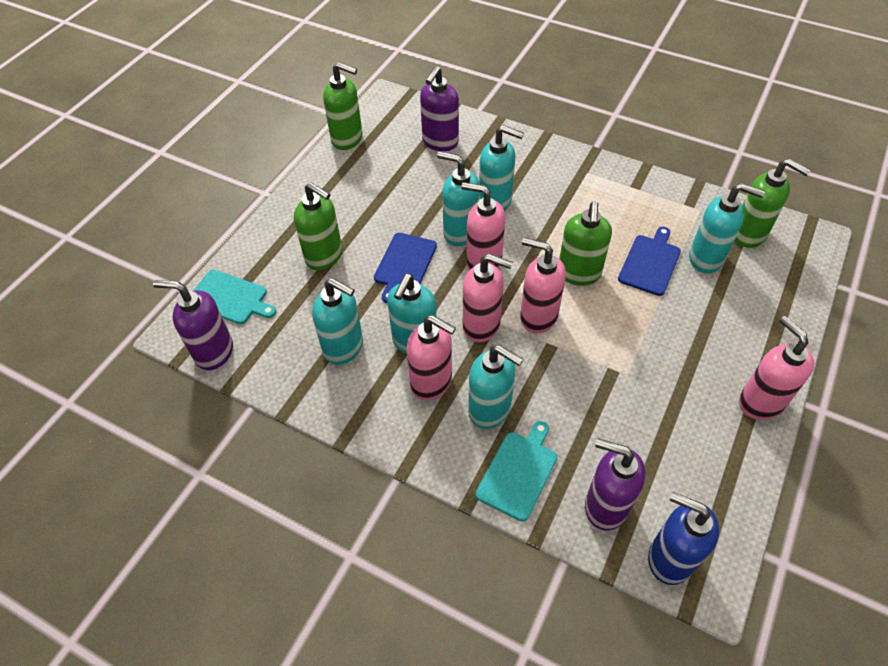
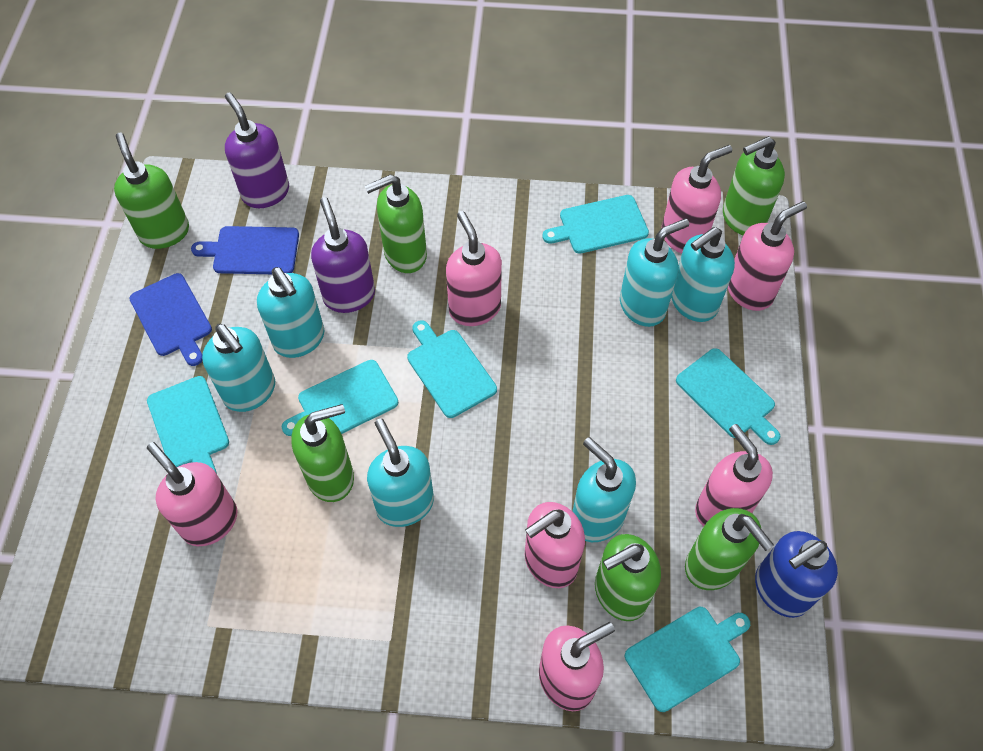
green soap dispenser: 4 -> 6
pink soap dispenser: 5 -> 7
purple soap dispenser: 3 -> 2
turquoise cutting board: 2 -> 6

